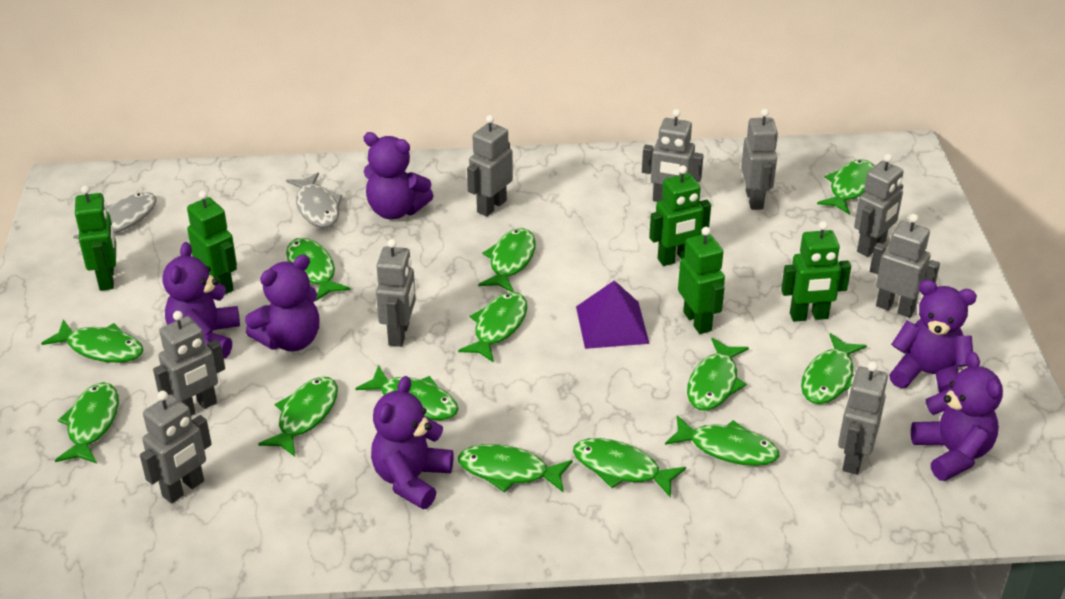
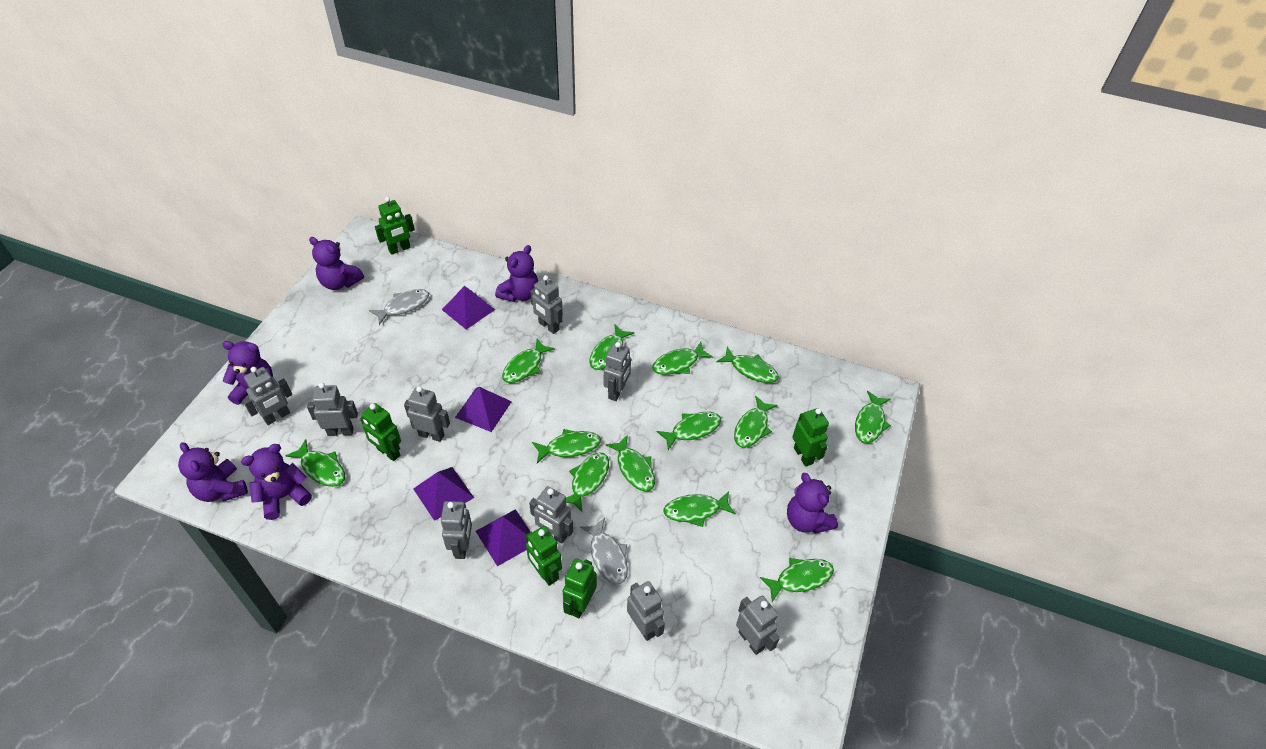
purple pyramid: 1 -> 4

